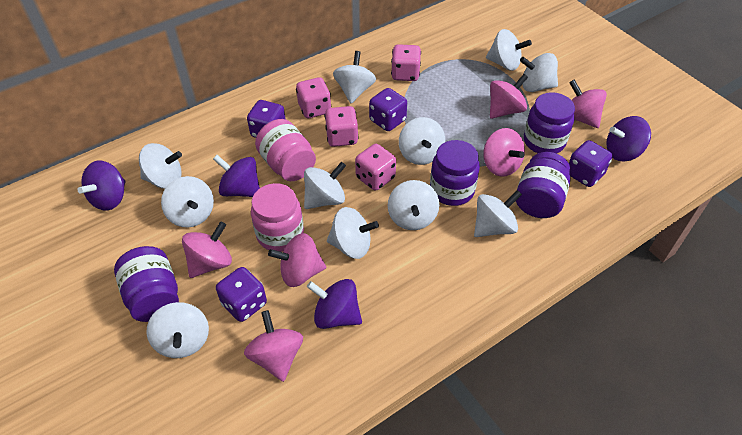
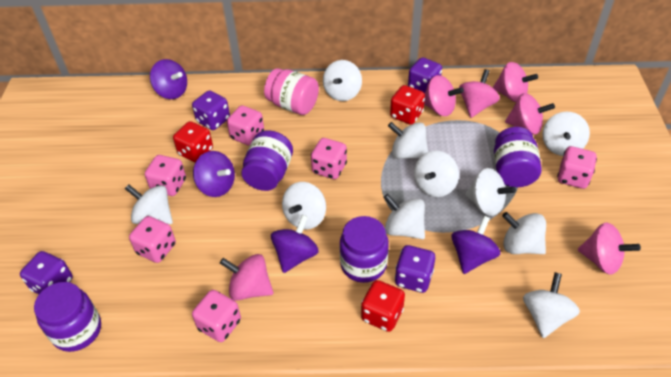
pink dice: 4 -> 6
pink jar: 2 -> 1
red dice: 0 -> 3
white spinning top: 11 -> 10

